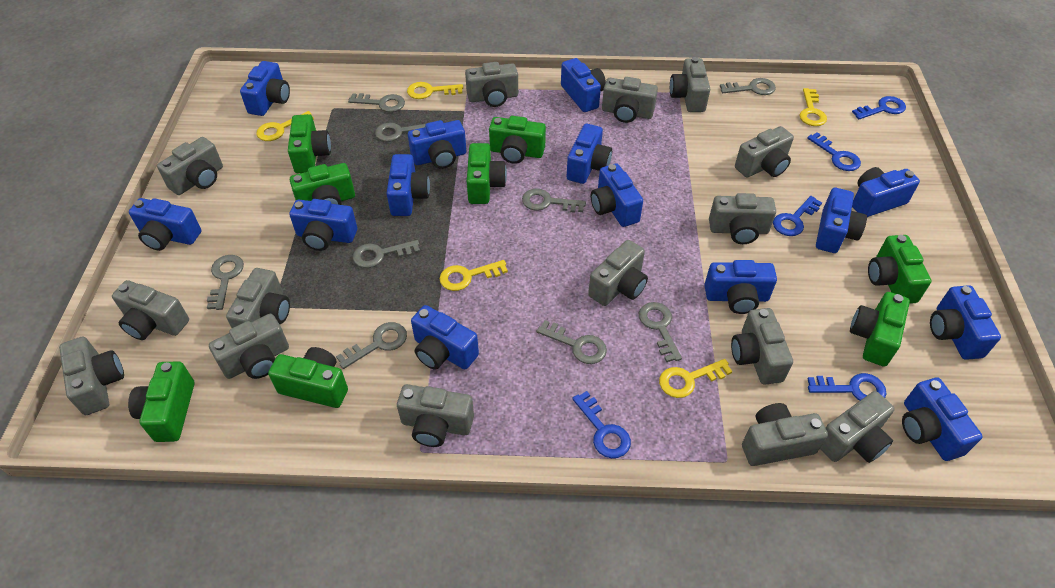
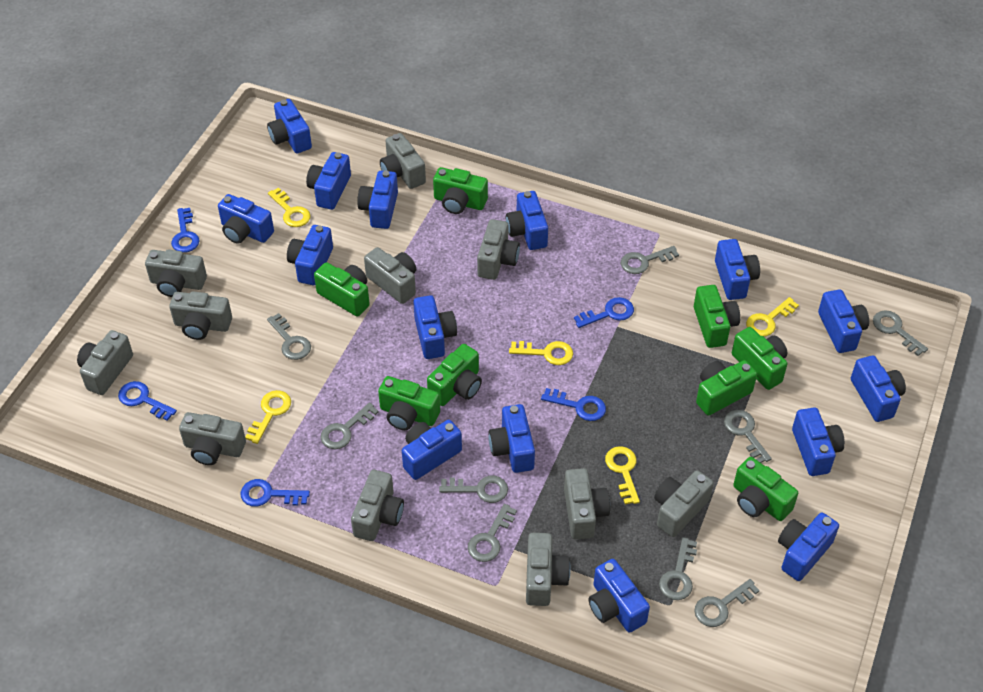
blue camera: 14 -> 15
grey camera: 15 -> 11

